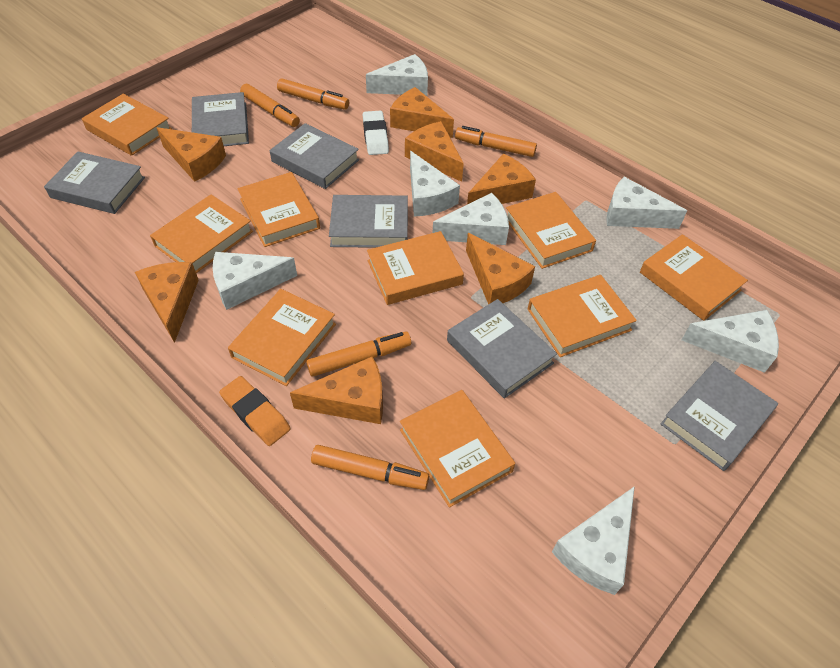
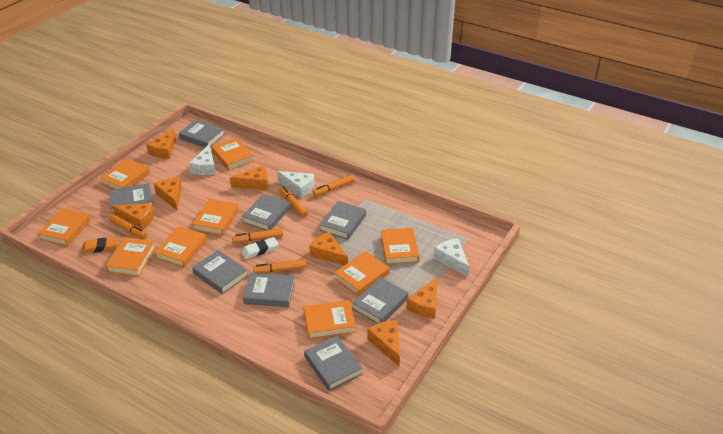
grey book: 6 -> 8
white cheese: 7 -> 3

